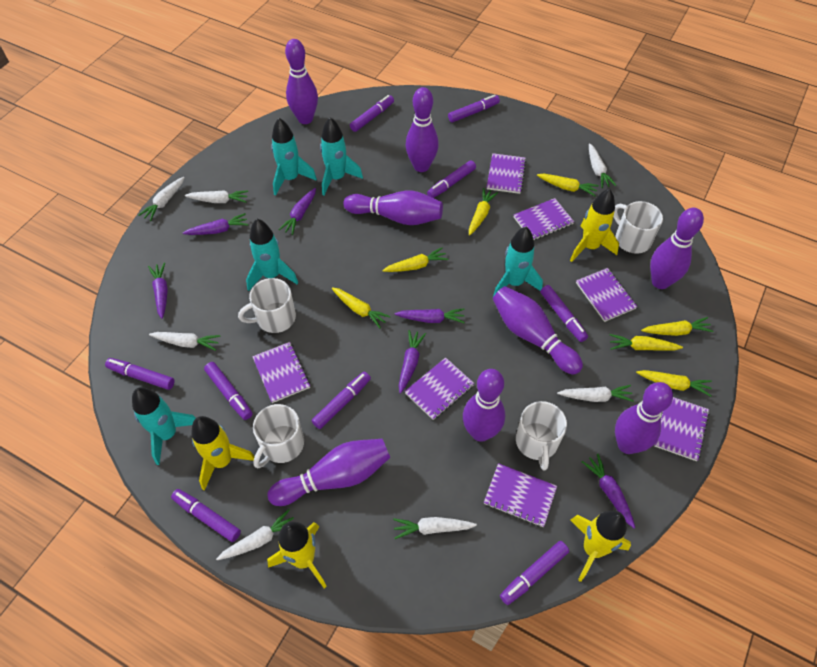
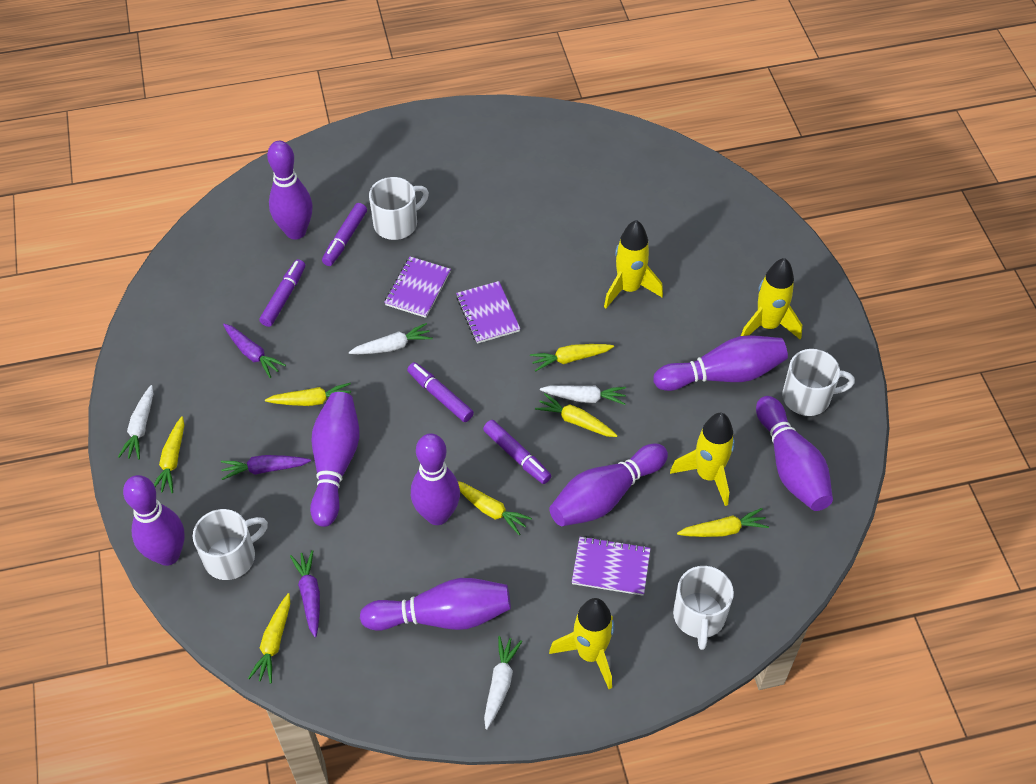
purple carrot: 6 -> 3
purple marker: 9 -> 4
purple notebook: 7 -> 3
turquoise rocket: 5 -> 0
white carrot: 7 -> 4

